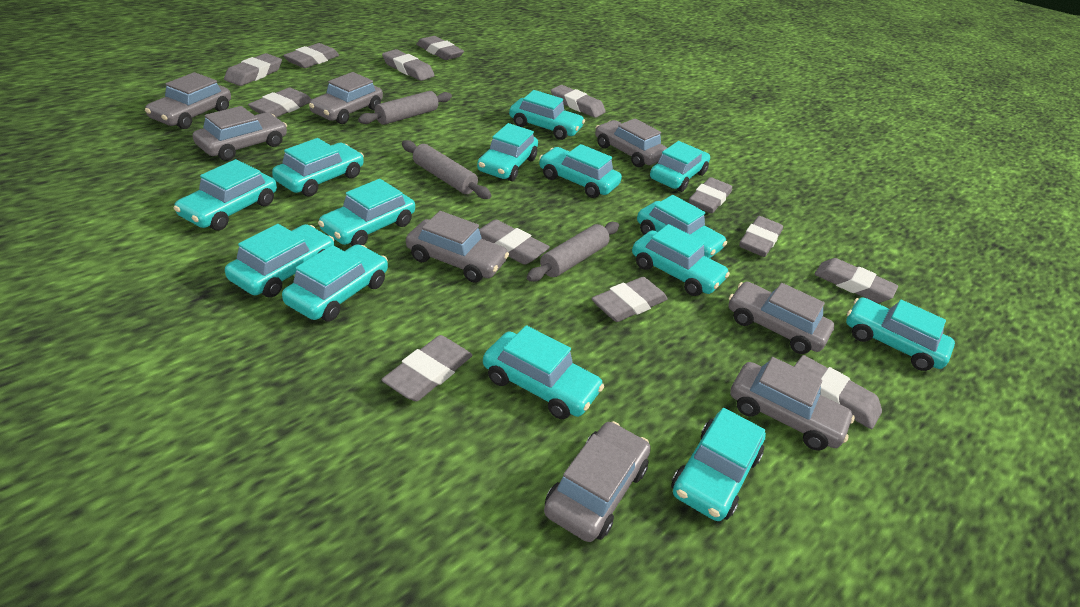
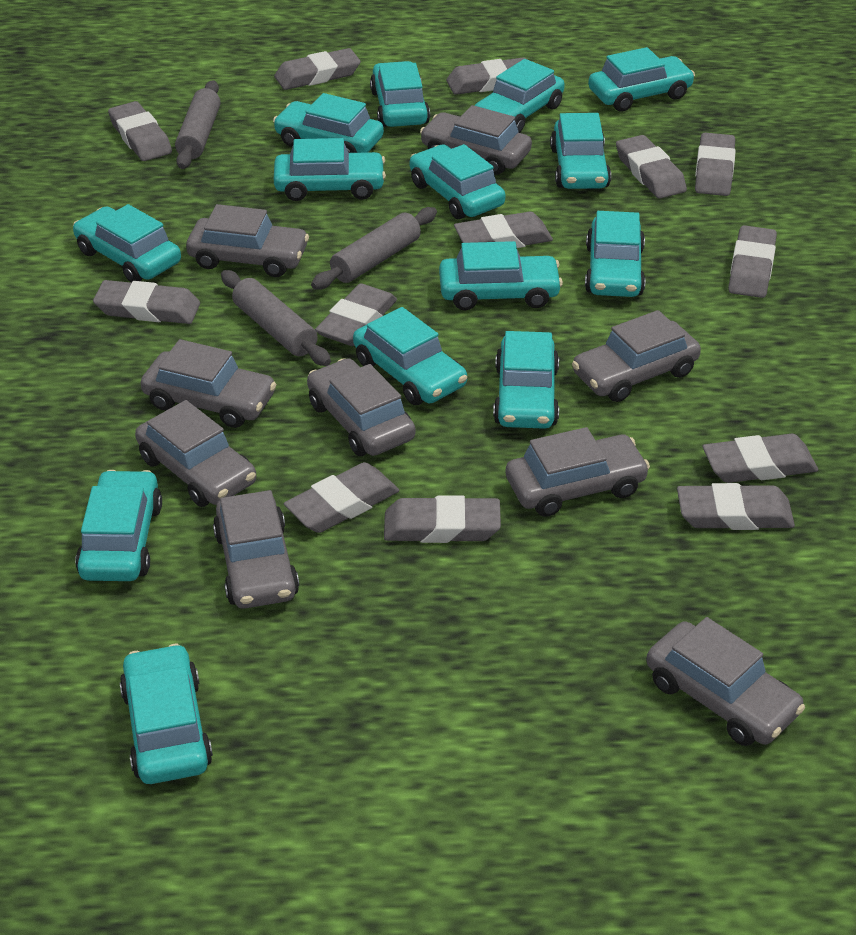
grey car: 8 -> 9

